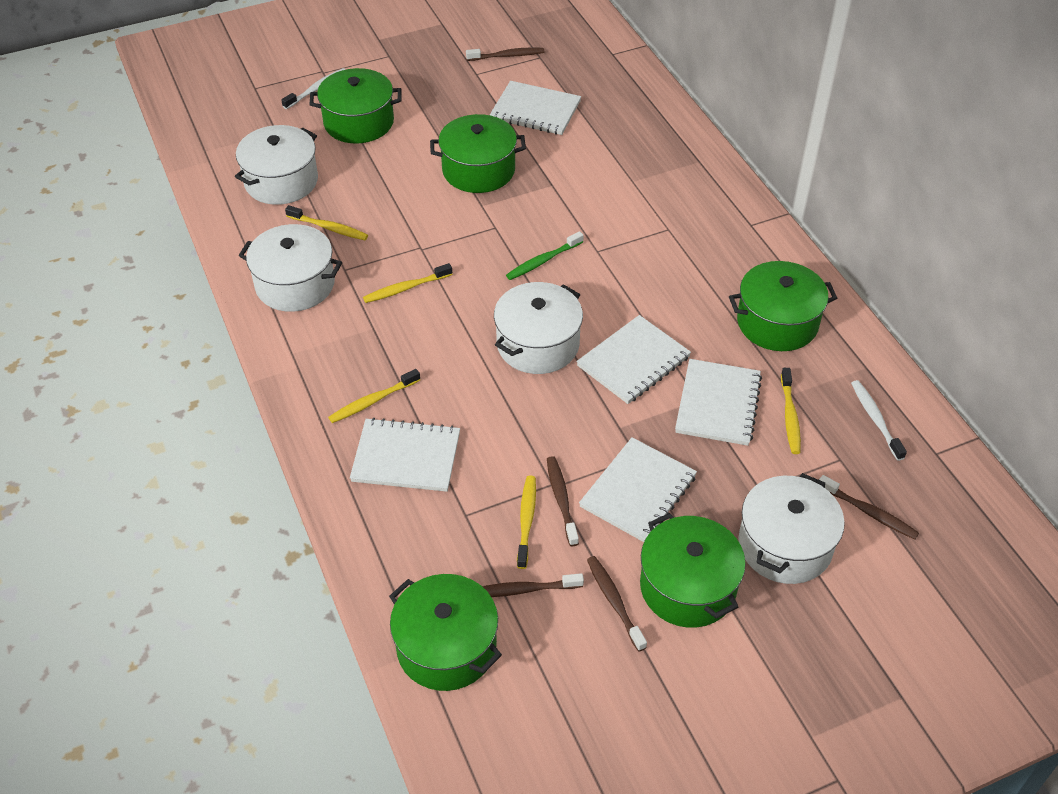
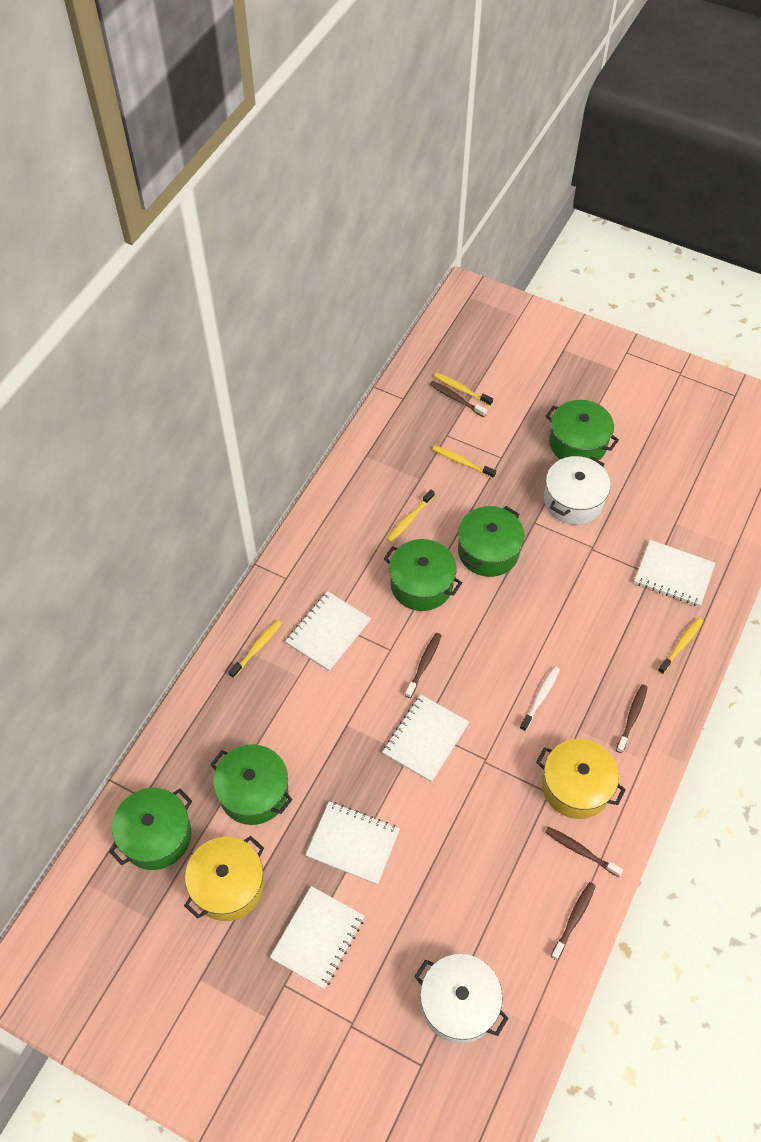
green toothbrush: 1 -> 0
white pot: 4 -> 2
white toothbrush: 2 -> 1
yellow pot: 0 -> 2

